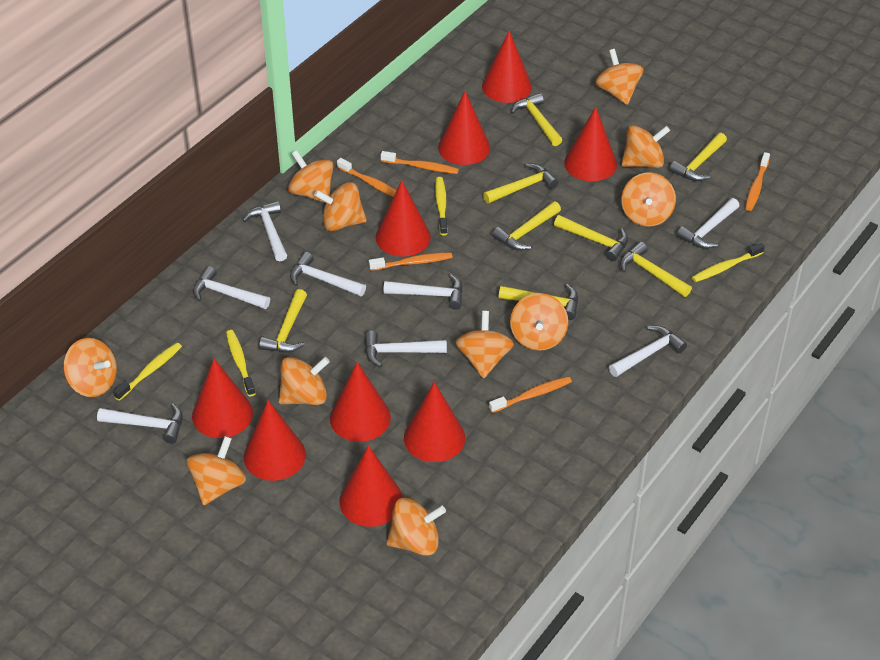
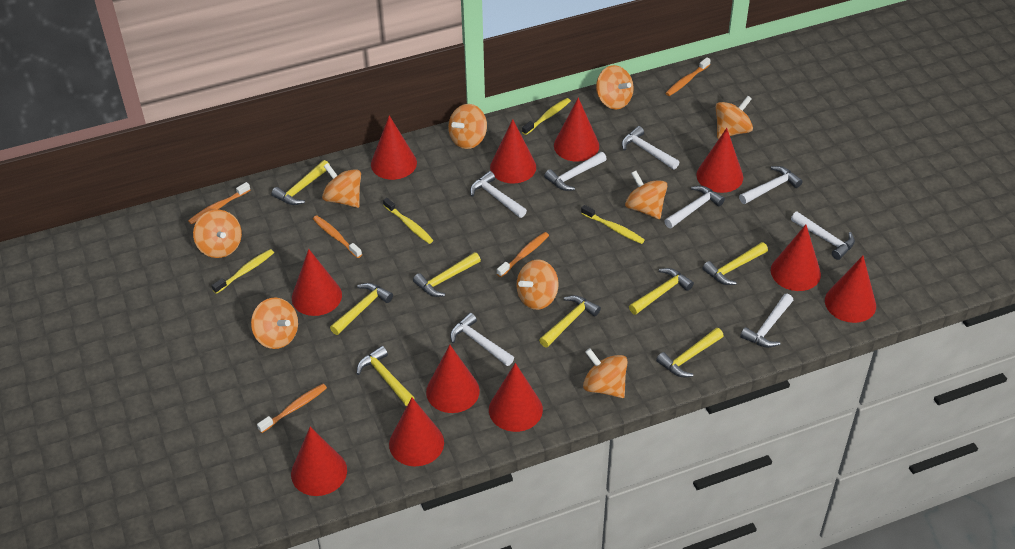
orange spinning top: 11 -> 9
red cone: 9 -> 11

